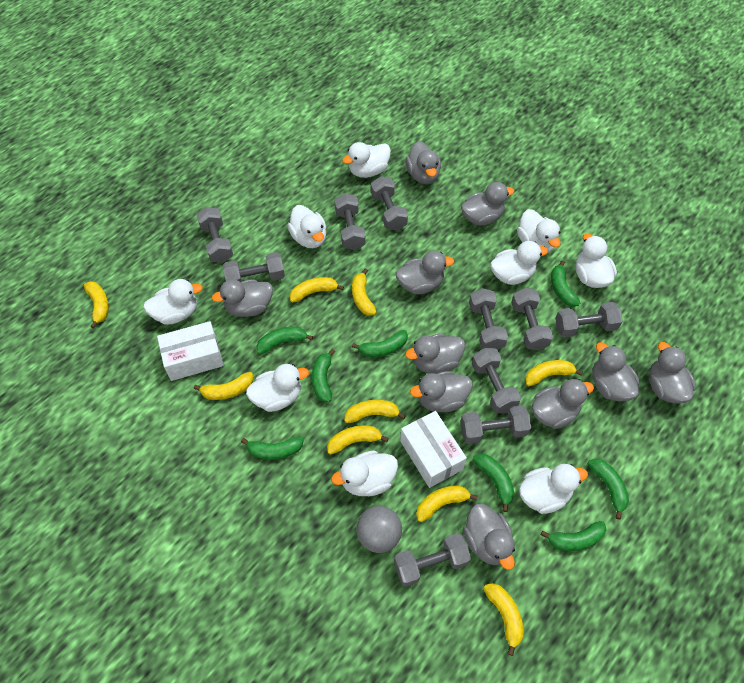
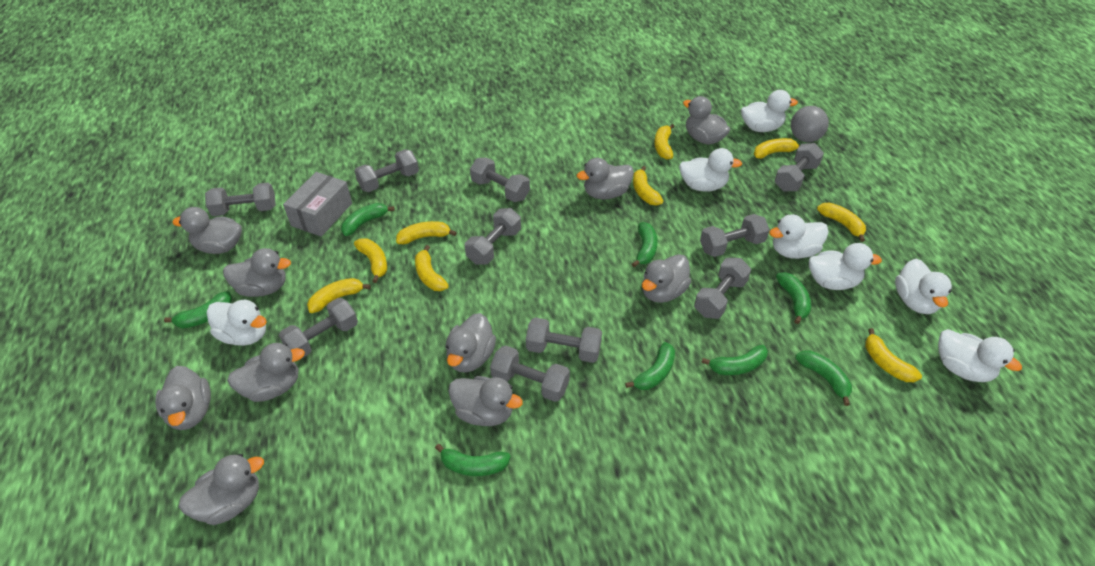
grey box: 0 -> 1
white box: 2 -> 0
white duck: 9 -> 7

